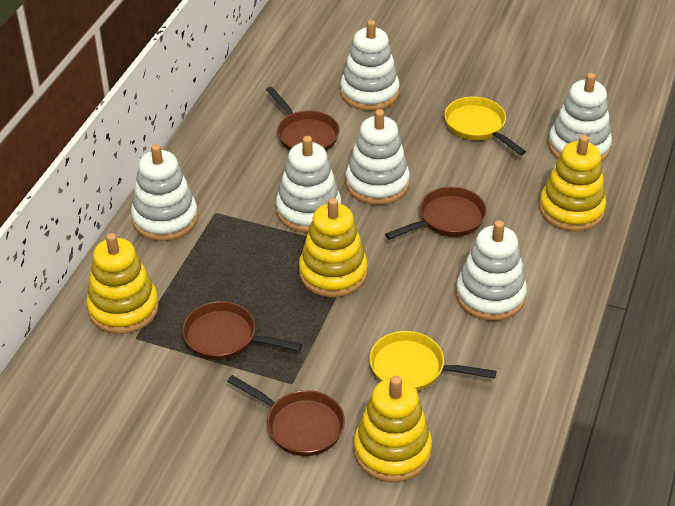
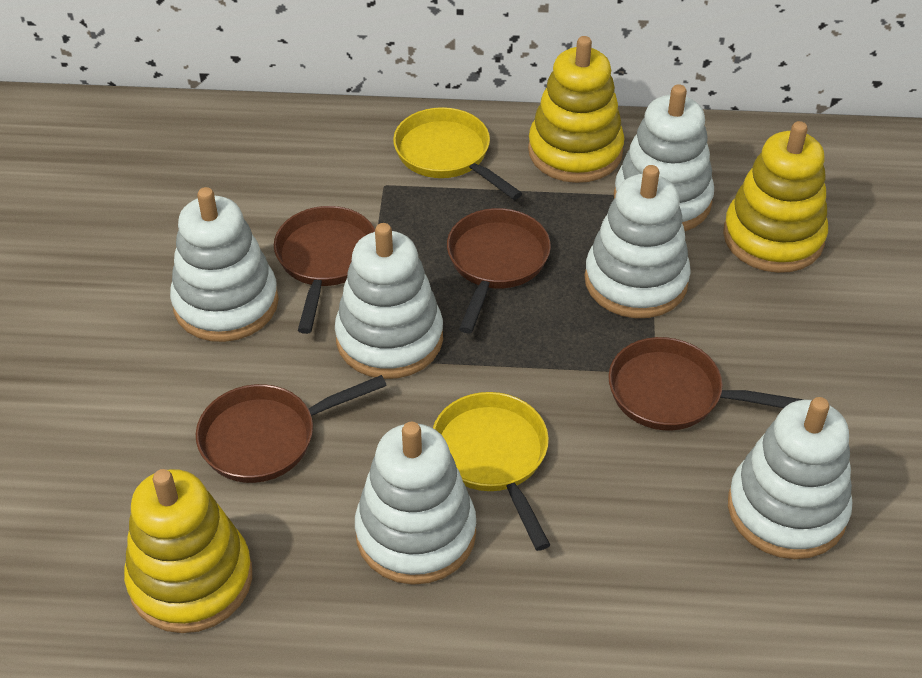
yellow stacking toy: 4 -> 3

